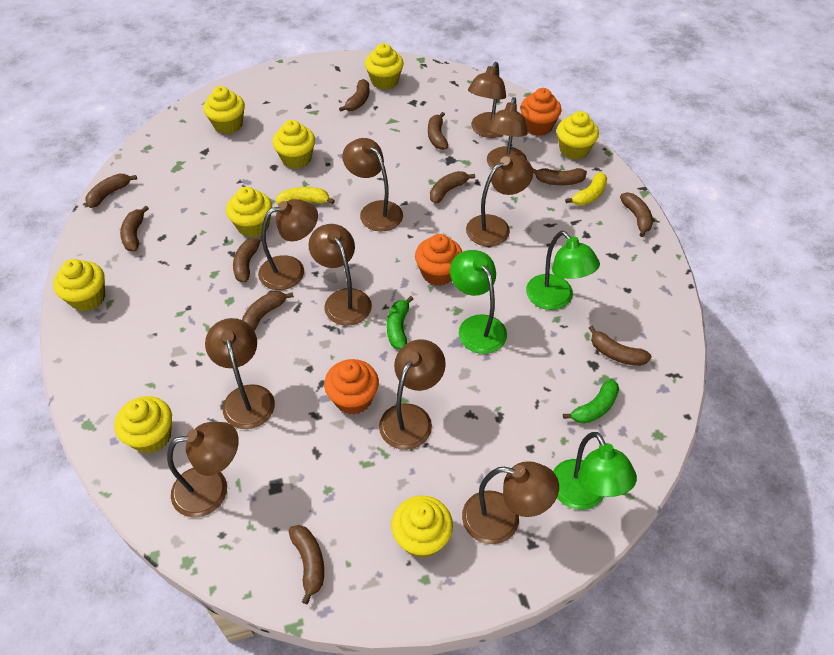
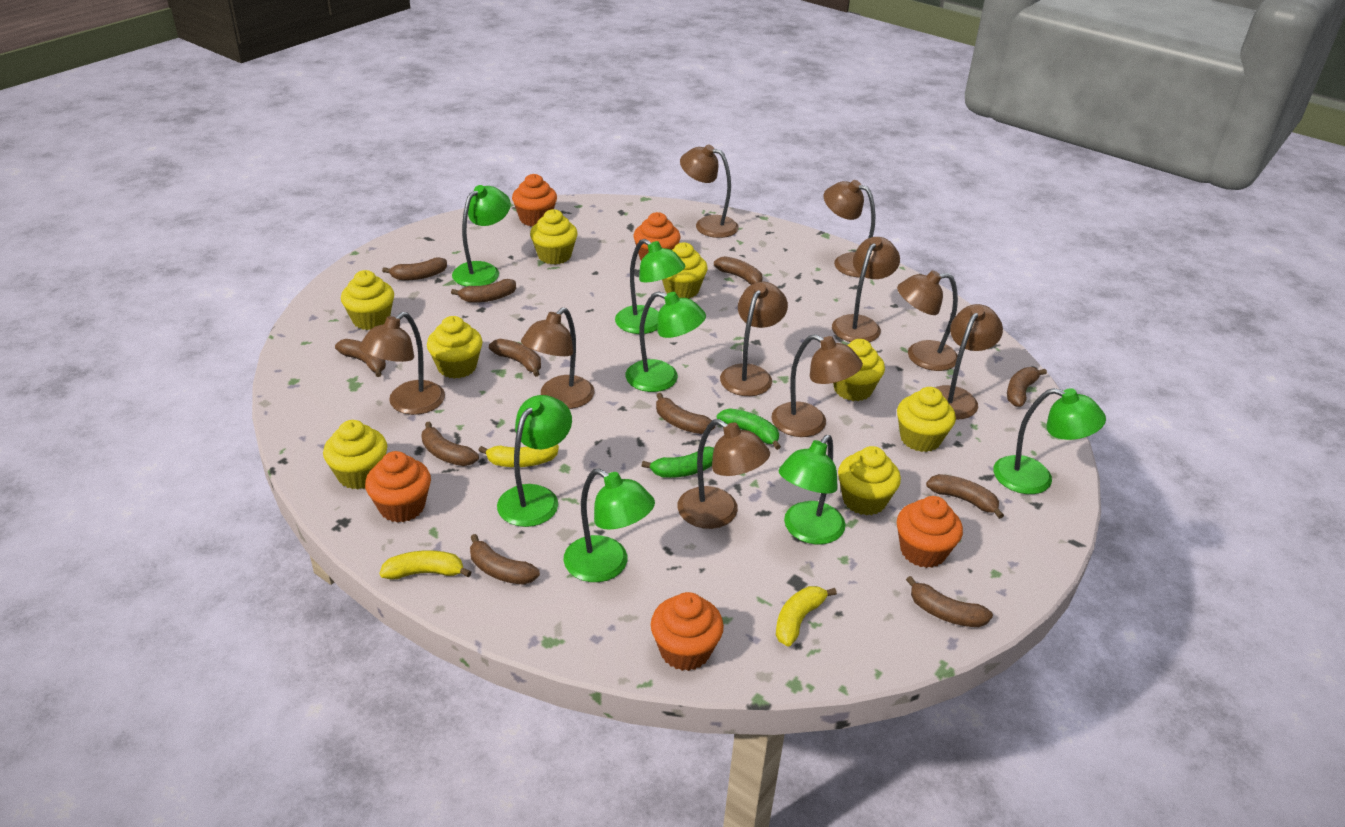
green lamp: 3 -> 7
orange cupcake: 3 -> 5
yellow banana: 2 -> 3

